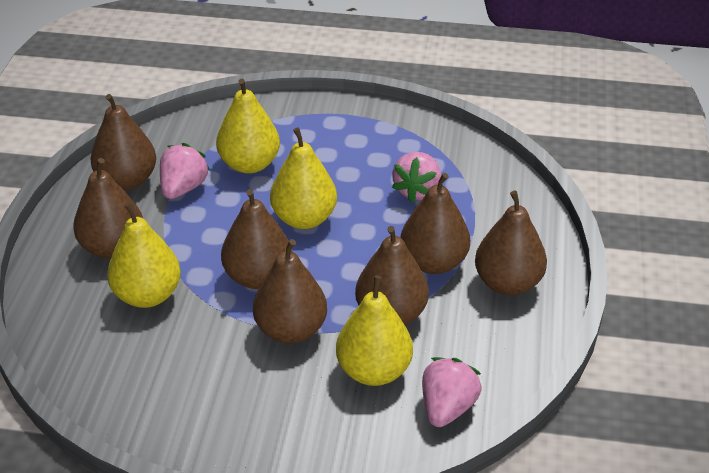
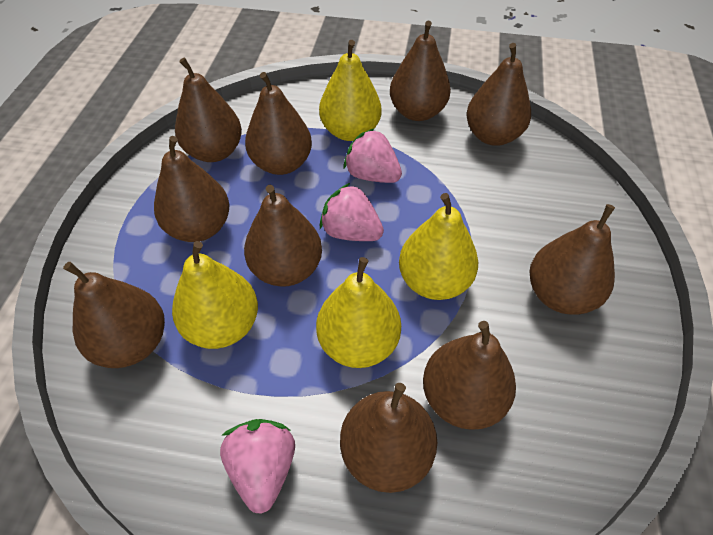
brown pear: 7 -> 10

